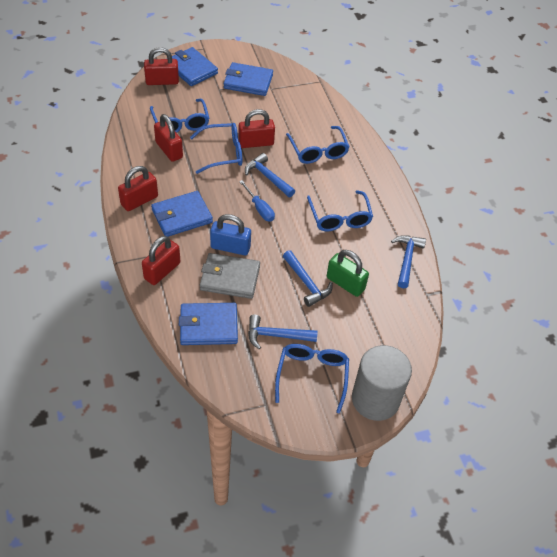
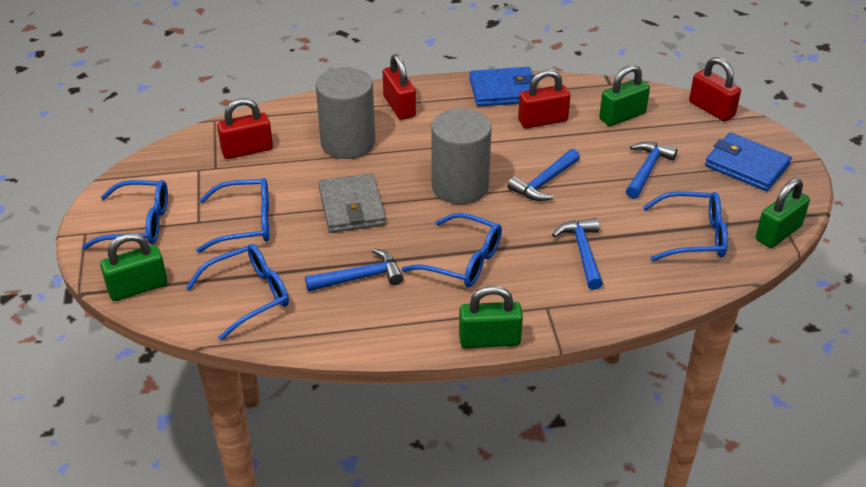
blue padlock: 1 -> 0
blue screwdriver: 1 -> 0
blue wallet: 4 -> 2
green padlock: 1 -> 4
grey cylinder: 1 -> 2
red padlock: 5 -> 4

